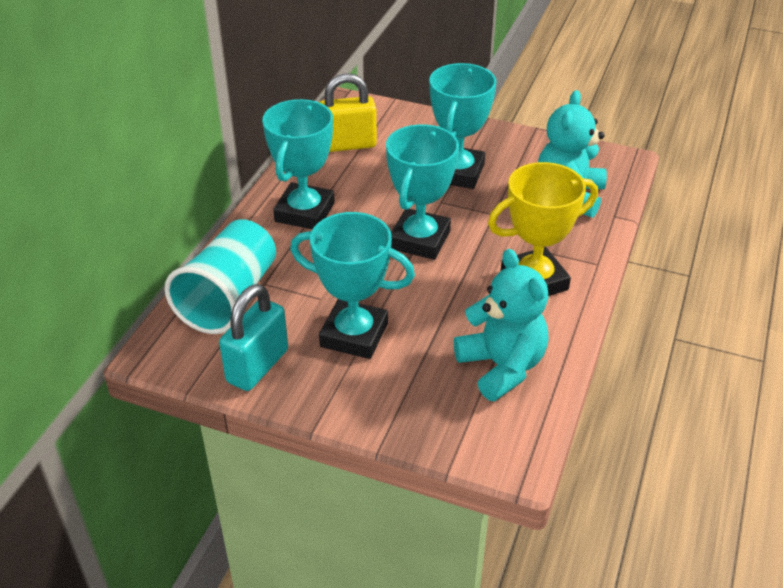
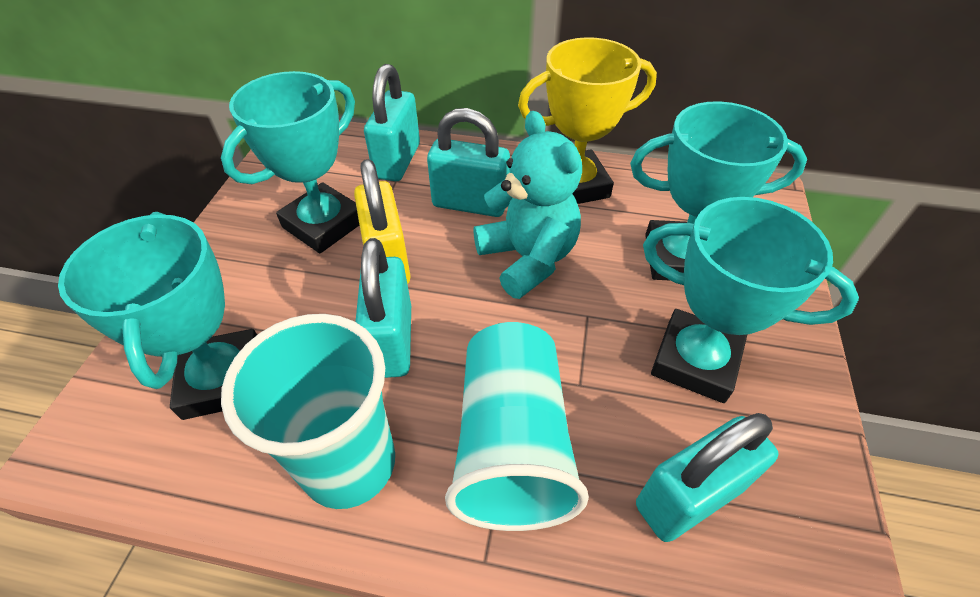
turquoise cup: 1 -> 2
turquoise padlock: 1 -> 4
turquoise teddy bear: 2 -> 1

